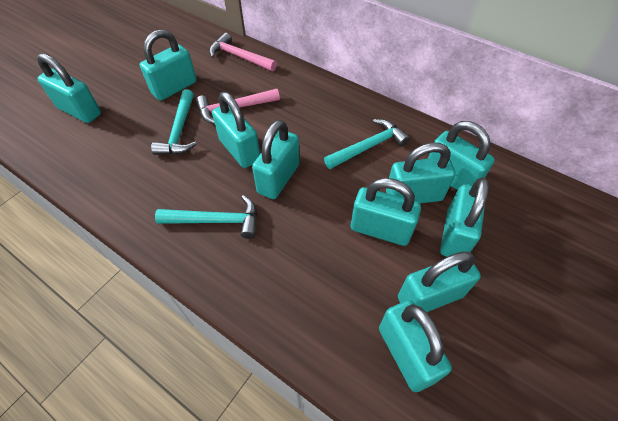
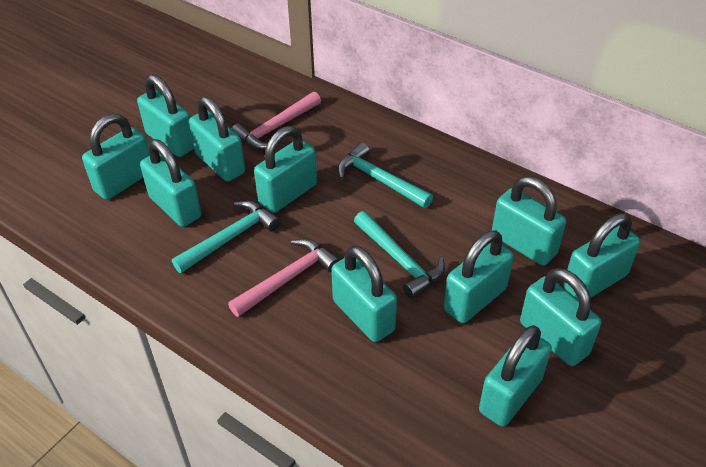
turquoise padlock: 10 -> 11

